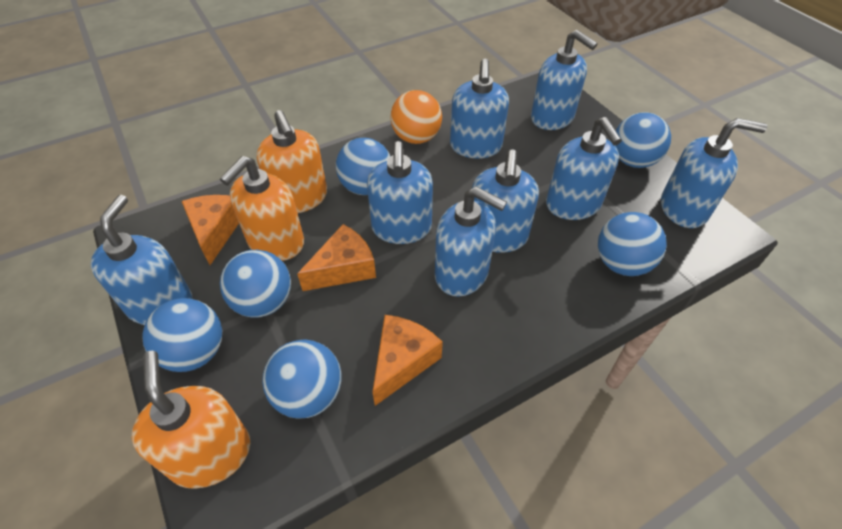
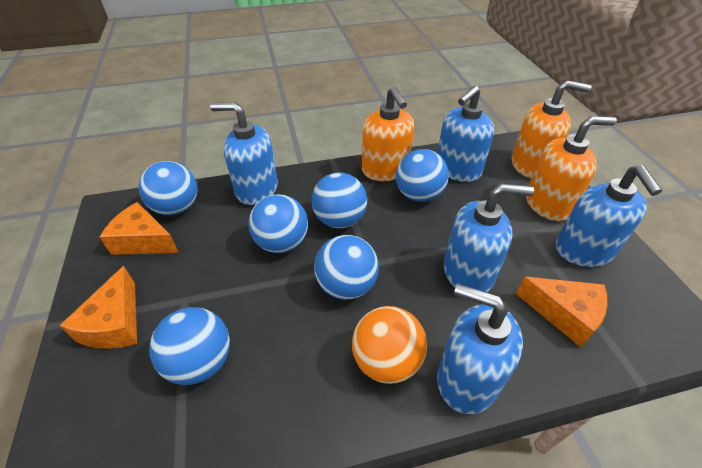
blue soap dispenser: 8 -> 5

